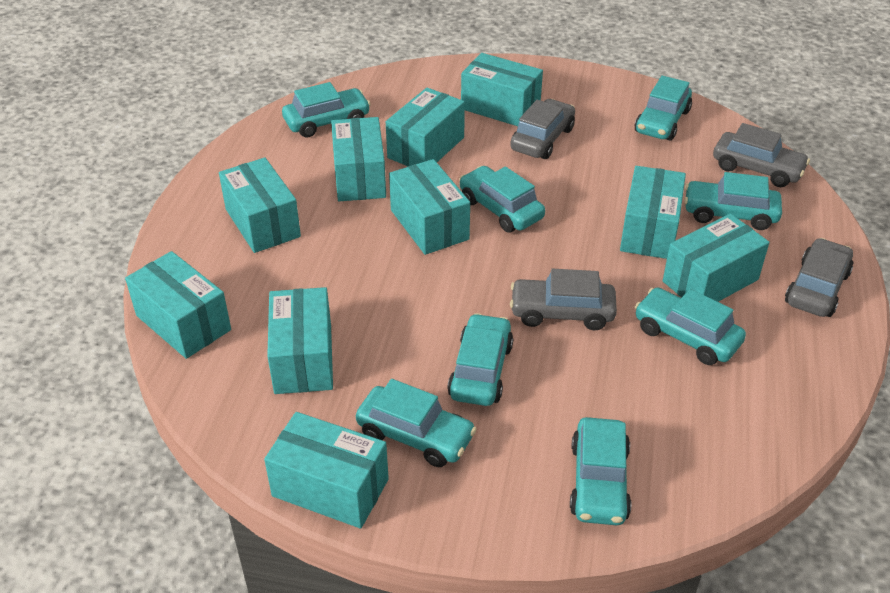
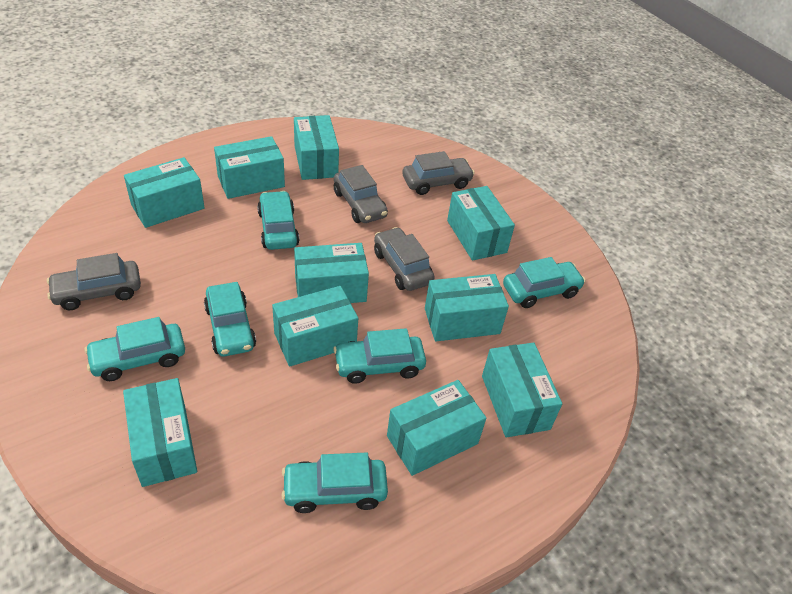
turquoise car: 8 -> 6

